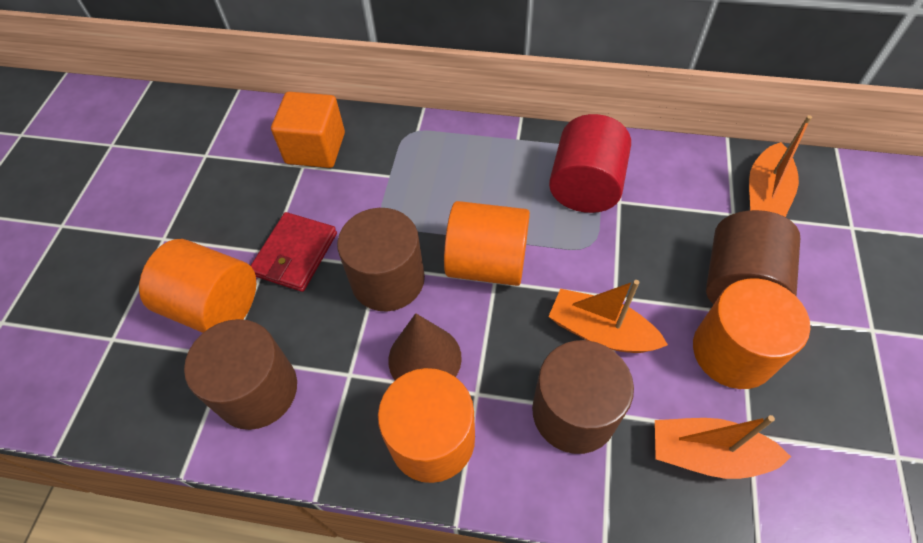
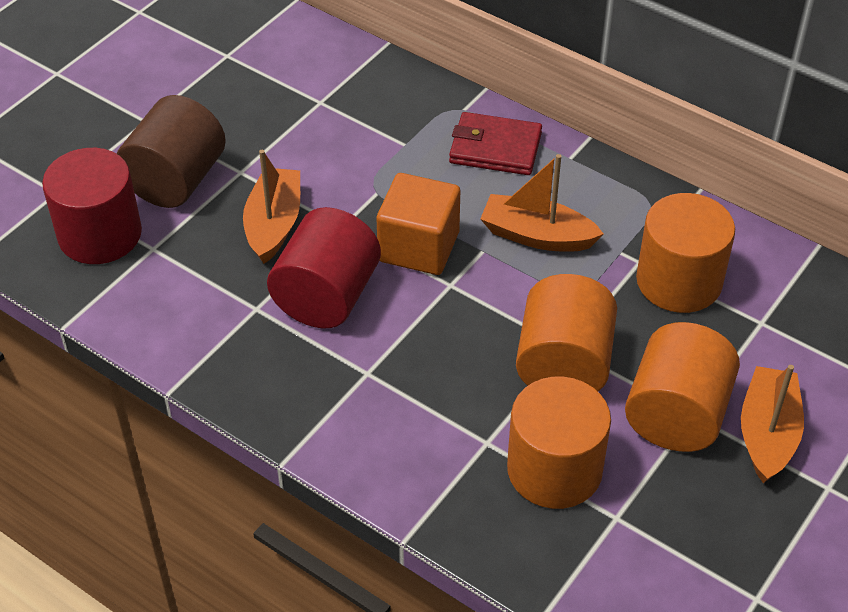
brown cone: 1 -> 0
brown cylinder: 4 -> 1
red cylinder: 1 -> 2

